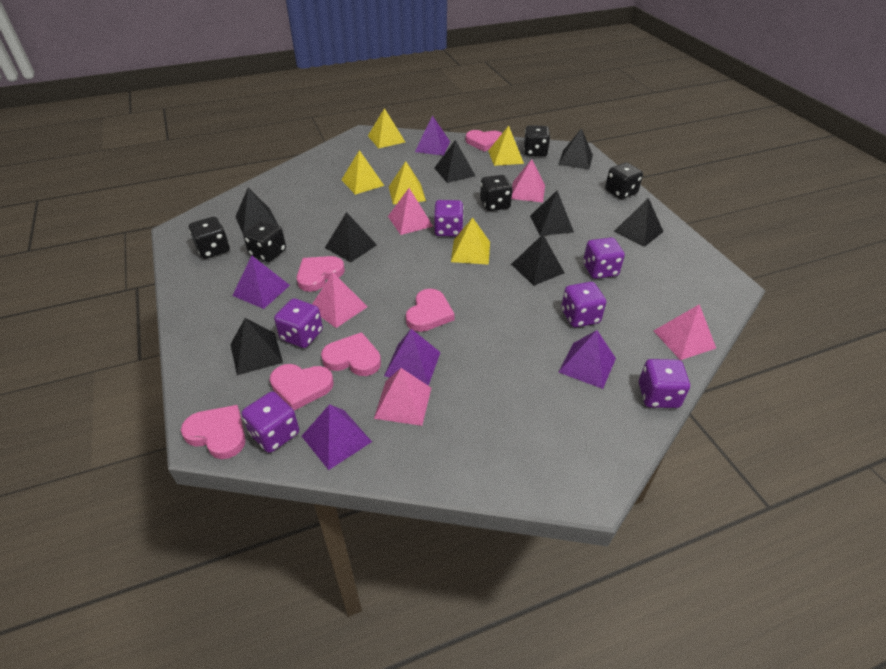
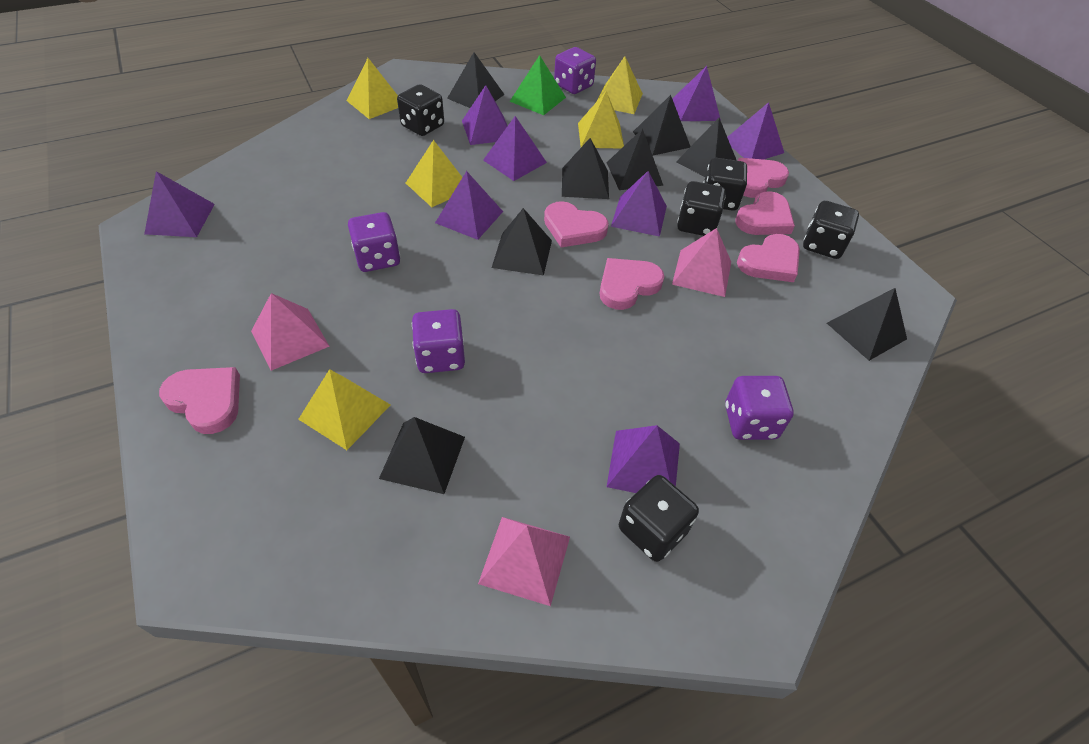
green pyramid: 0 -> 1
pink pyramid: 5 -> 3
purple dice: 6 -> 4
purple pyramid: 5 -> 8

